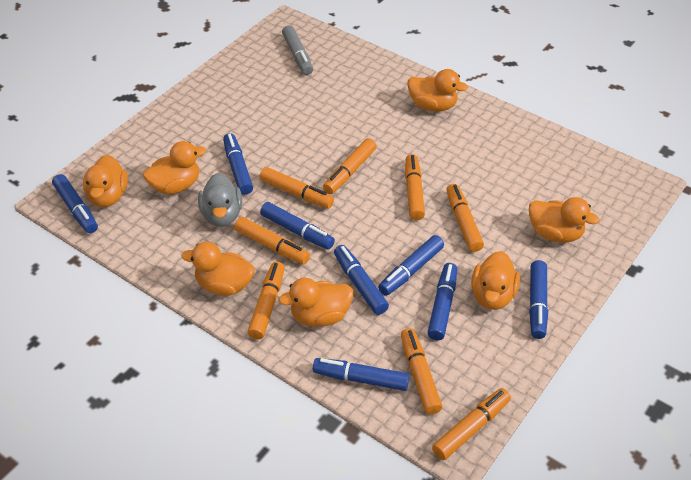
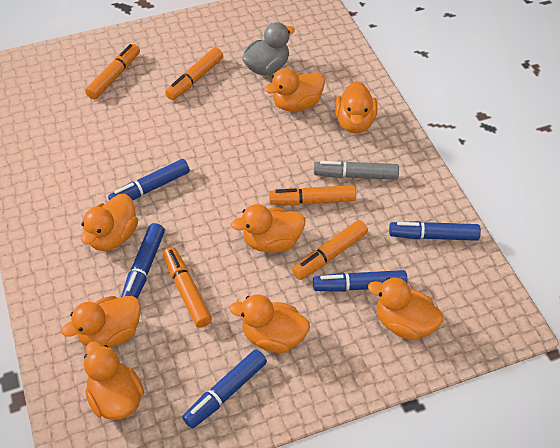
blue marker: 8 -> 5
orange duck: 7 -> 8
orange marker: 8 -> 5

